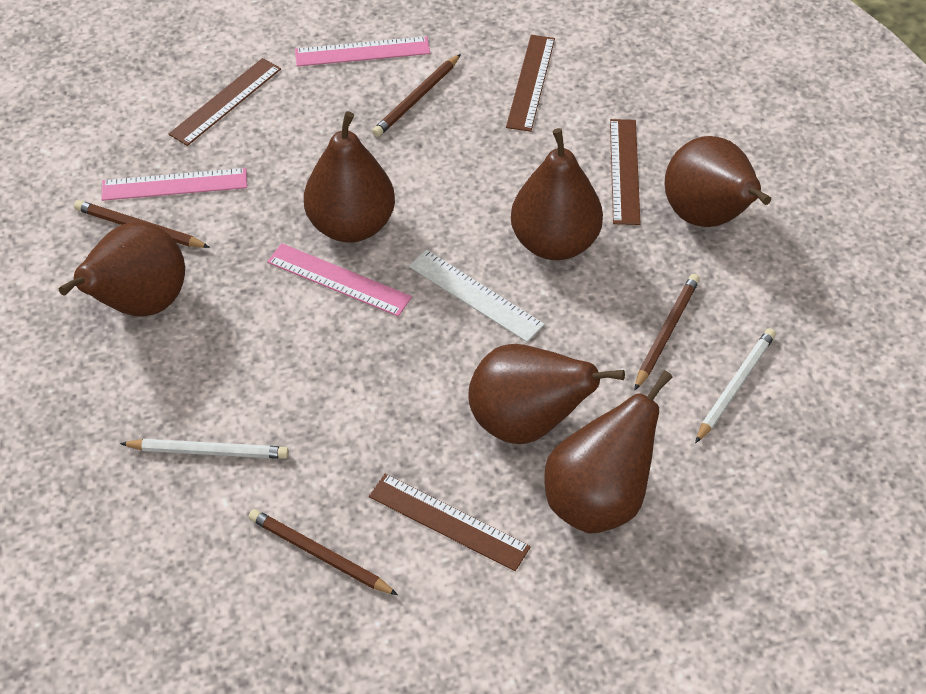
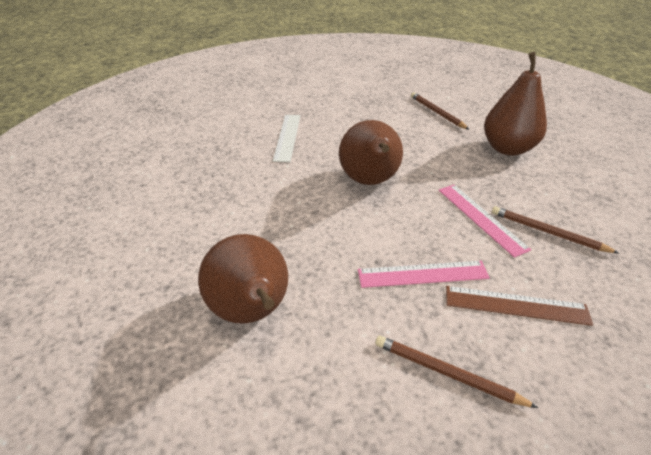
brown pear: 6 -> 3
brown pencil: 4 -> 3
brown ruler: 4 -> 1
pink ruler: 3 -> 2
white pencil: 2 -> 0

